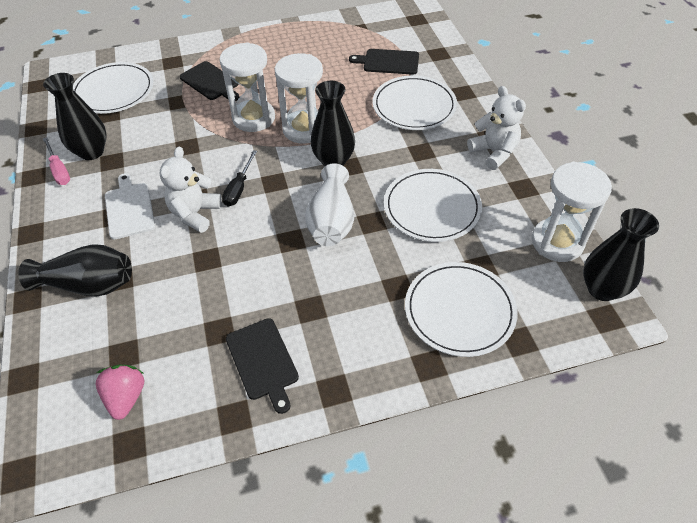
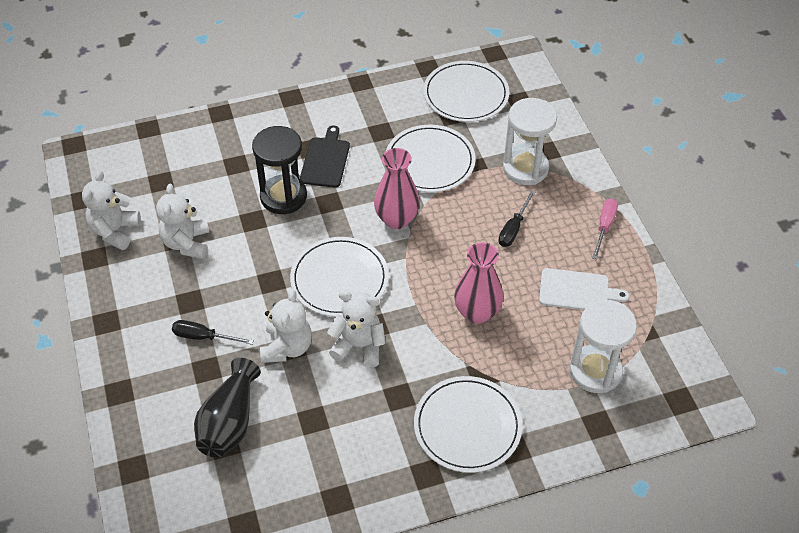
black cutting board: 3 -> 1
black hourglass: 0 -> 1
black screwdriver: 1 -> 2
black vase: 4 -> 1
pink strawberry: 1 -> 0
pink vase: 0 -> 2
white hourglass: 3 -> 2
white teddy bear: 2 -> 4
white vase: 1 -> 0

